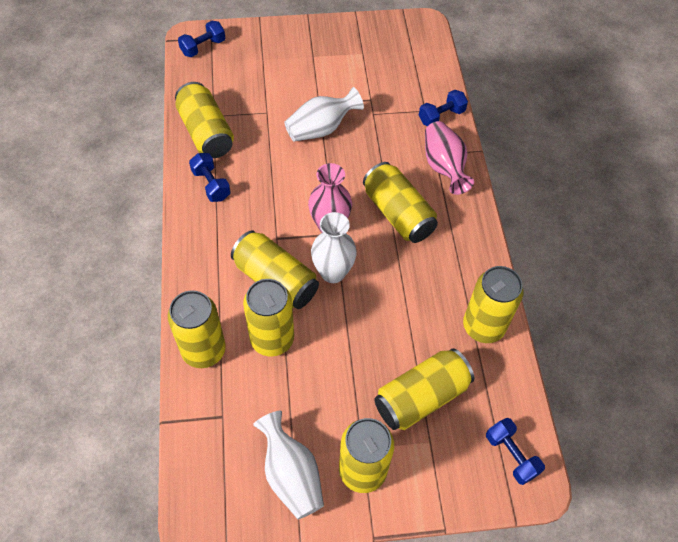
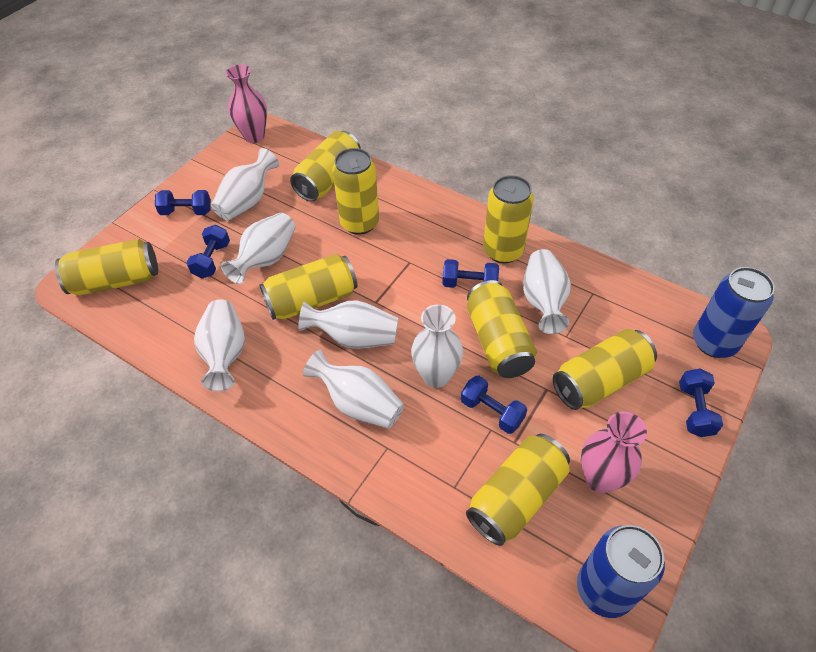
blue can: 0 -> 2
blue dumbbell: 4 -> 5
white vase: 3 -> 7

